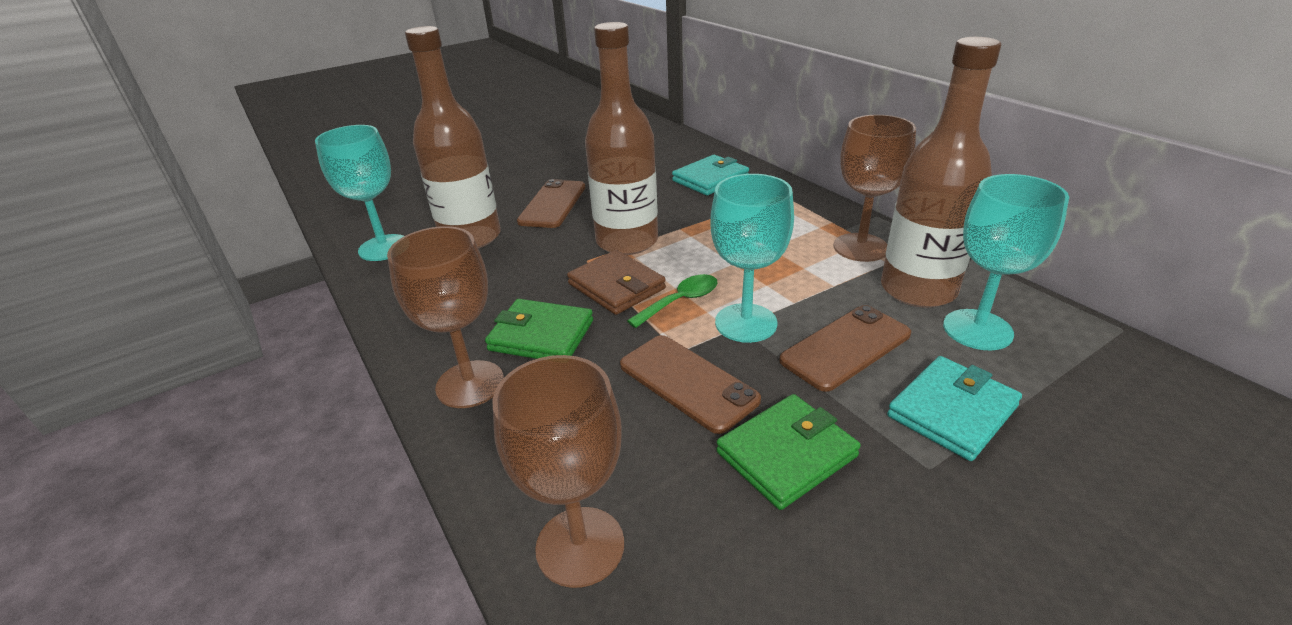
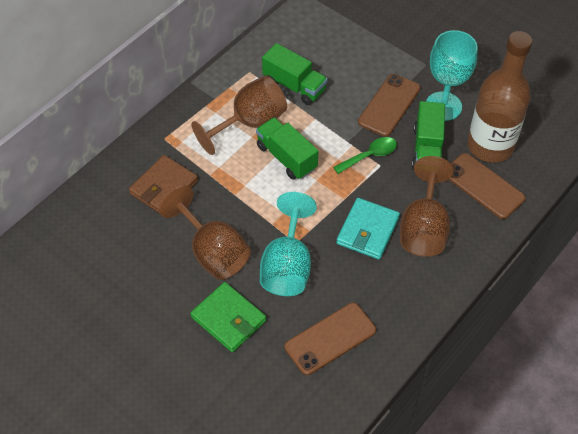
brown bottle: 3 -> 1
green truck: 0 -> 3
green wallet: 2 -> 1
turquoise goblet: 3 -> 2
turquoise wallet: 2 -> 1

